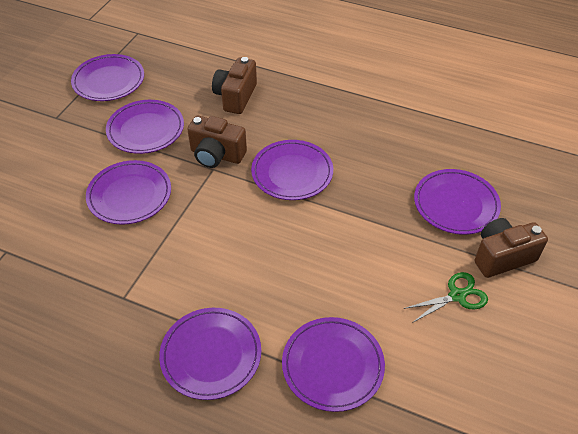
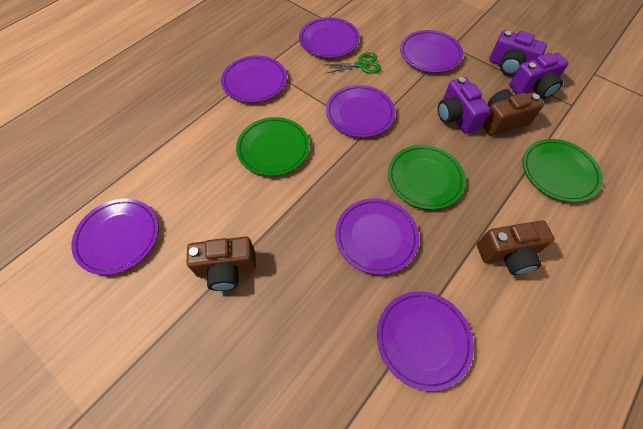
green plate: 0 -> 3
purple camera: 0 -> 3

